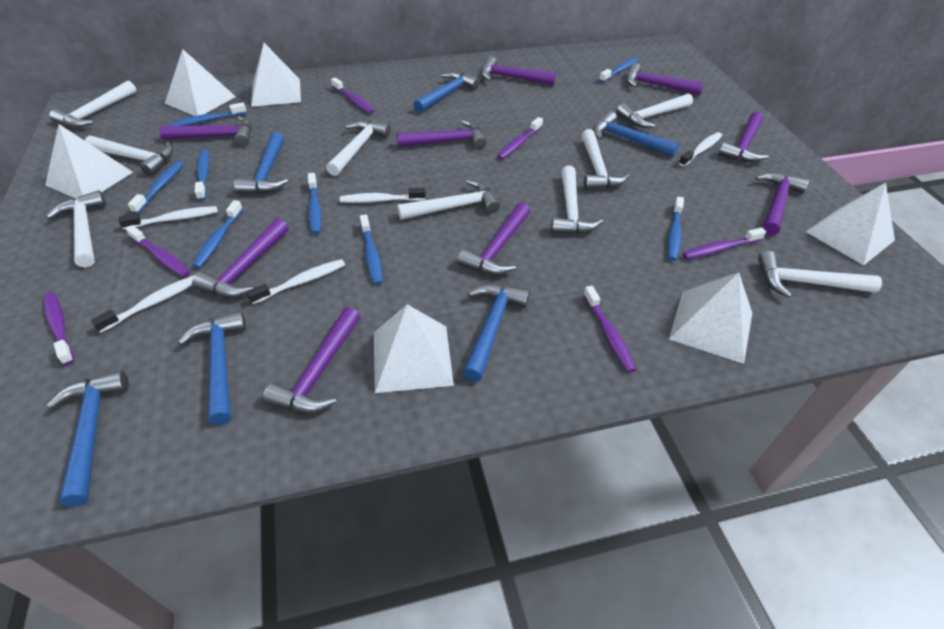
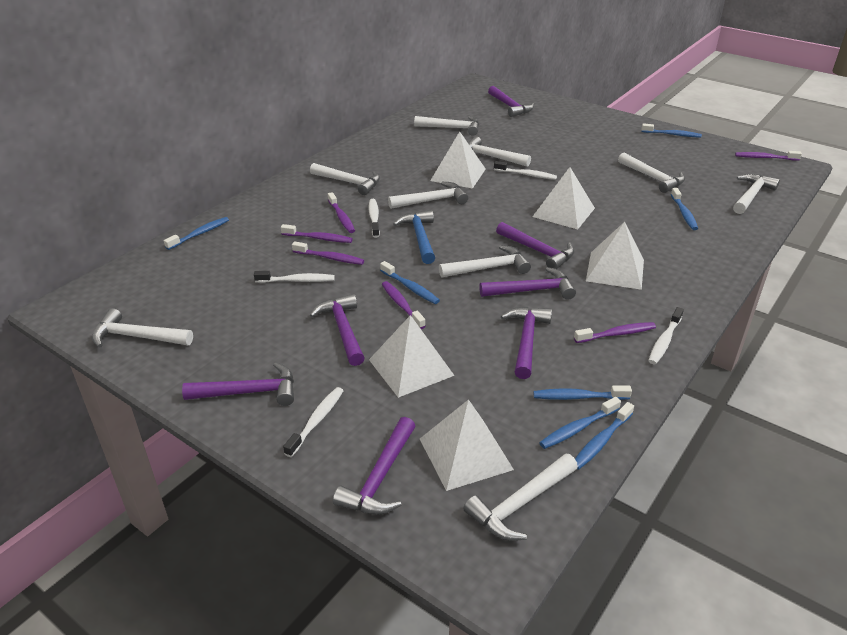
blue hammer: 6 -> 1
blue toothbrush: 8 -> 7
purple hammer: 9 -> 7
white pyramid: 6 -> 5

